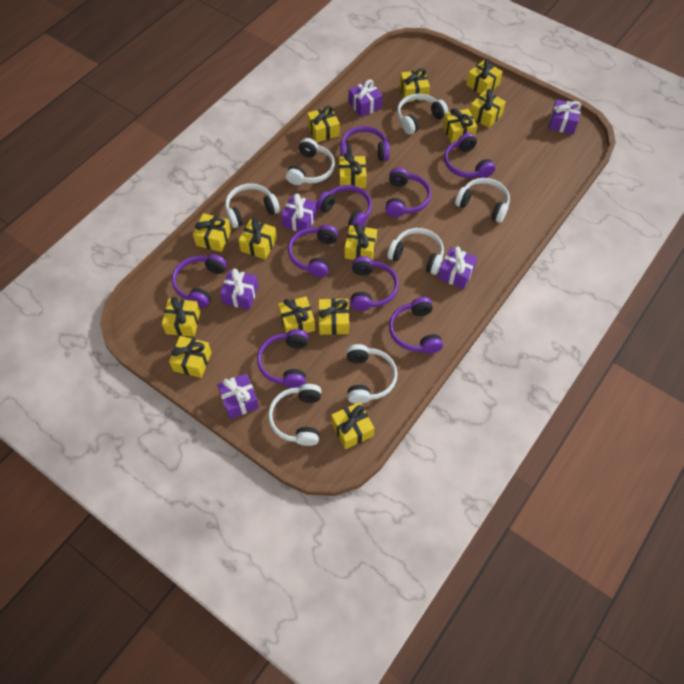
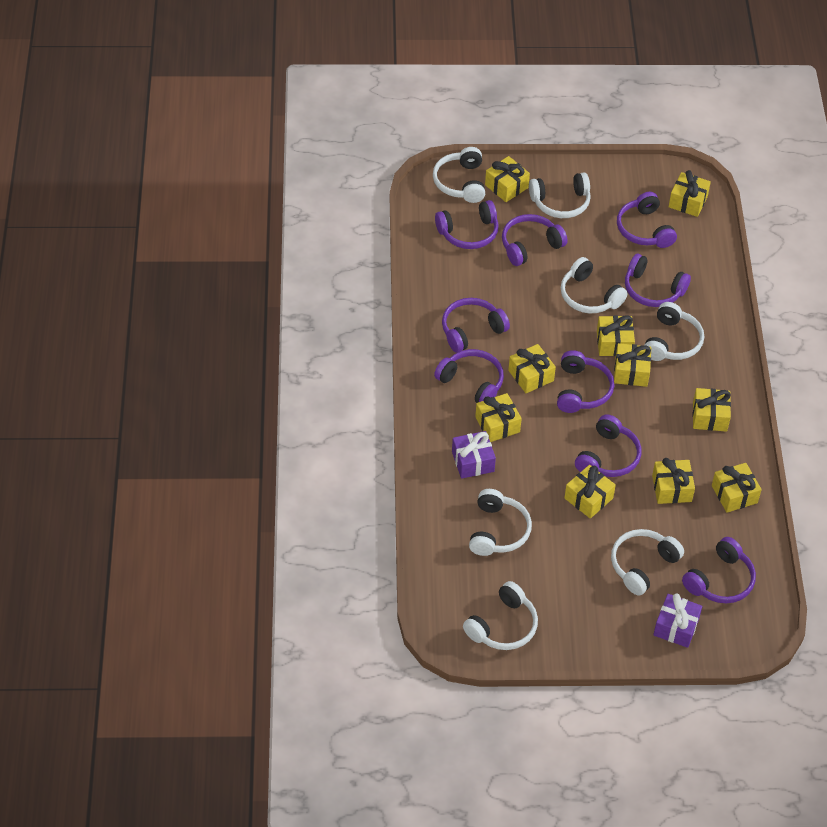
purple gift: 6 -> 2
yellow gift: 14 -> 10

